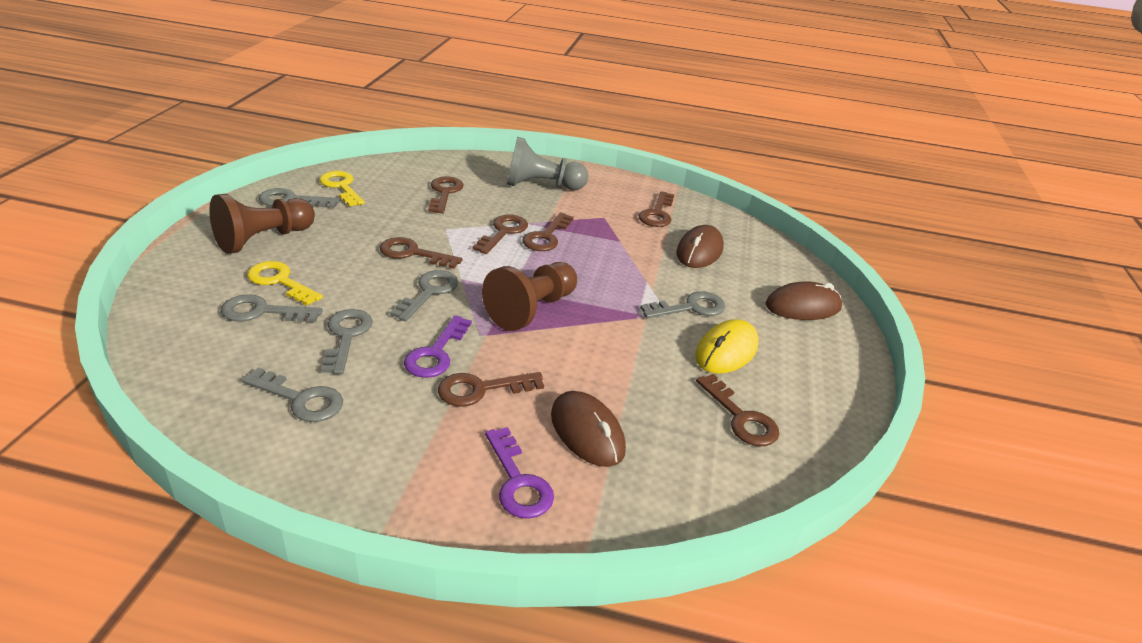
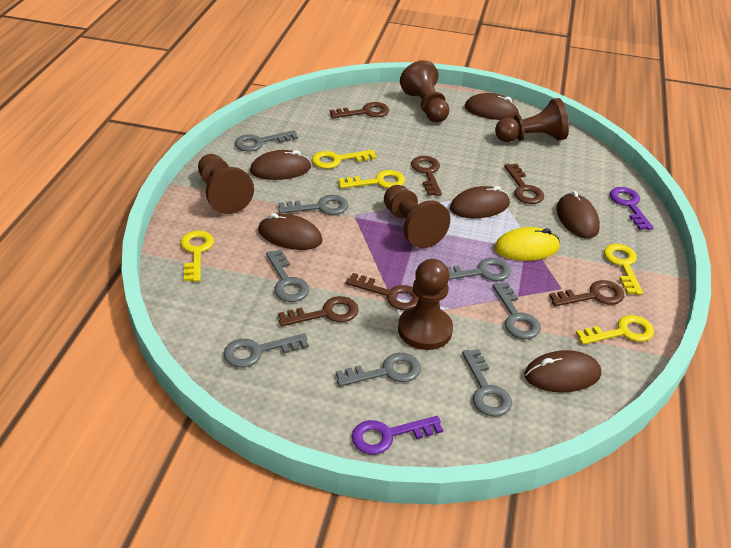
brown key: 7 -> 6
brown mouse: 3 -> 6
brown pawn: 2 -> 5
grey key: 6 -> 8
grey pawn: 1 -> 0
yellow key: 2 -> 5

